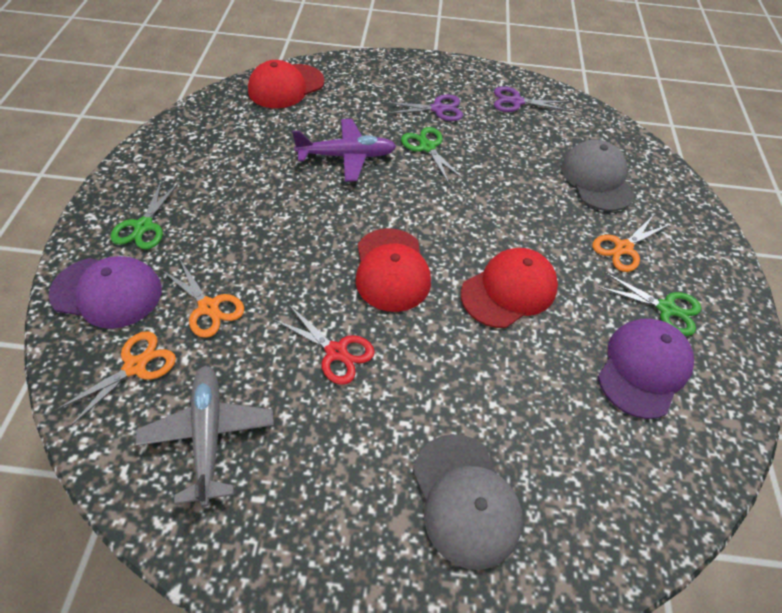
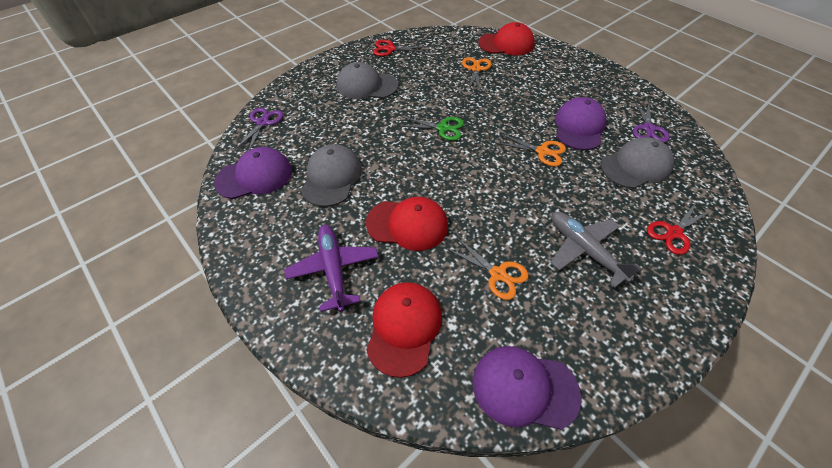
green scissors: 3 -> 1
grey cap: 2 -> 3
purple cap: 2 -> 3
red scissors: 1 -> 2

